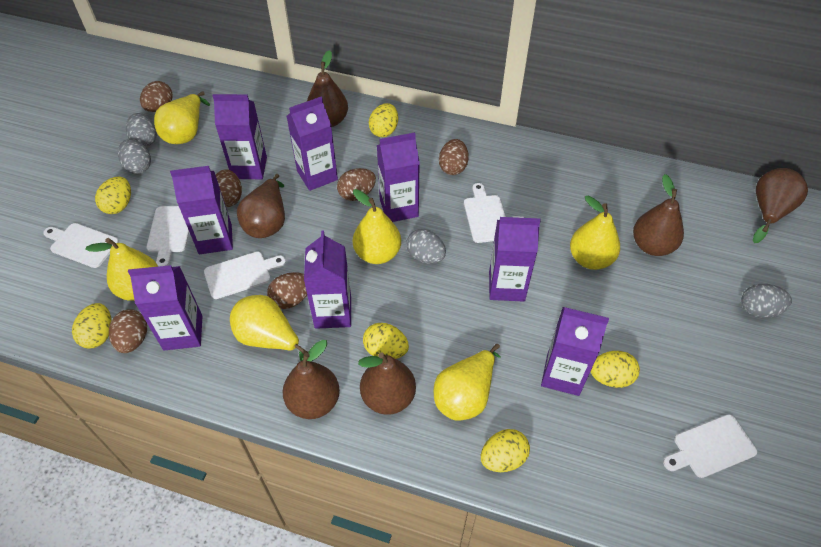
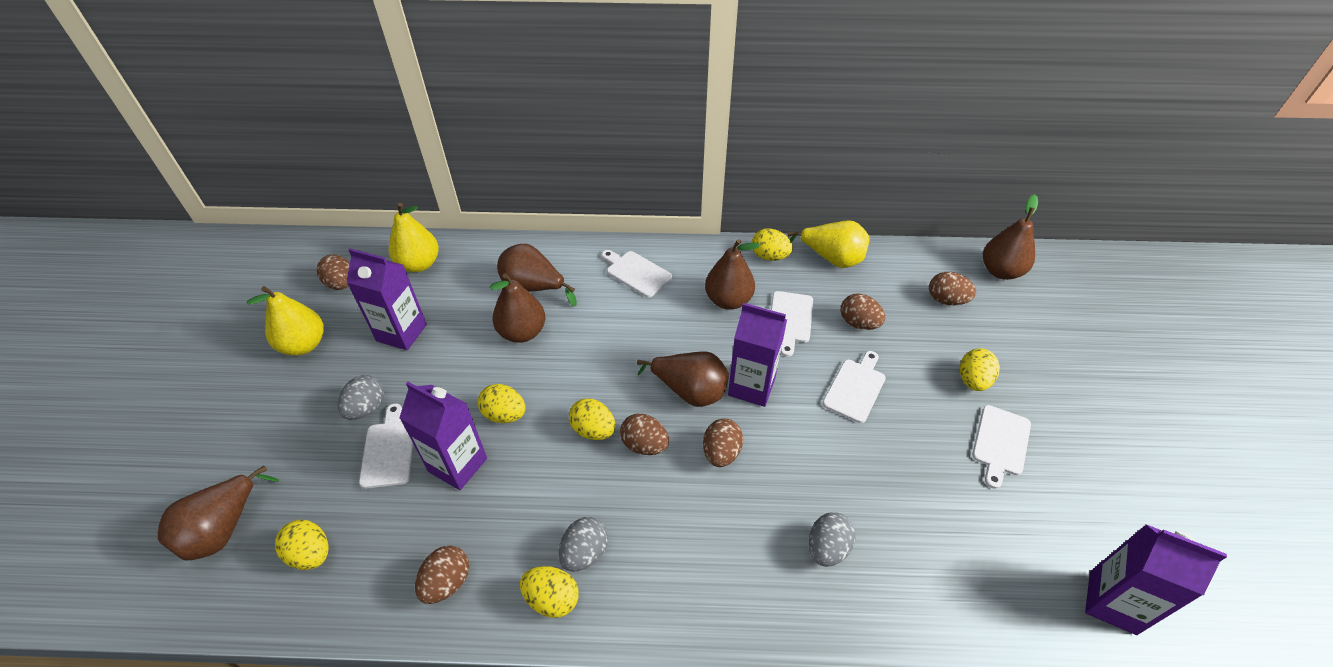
grey egg: 4 -> 3
purple carton: 8 -> 4
yellow pear: 6 -> 3

